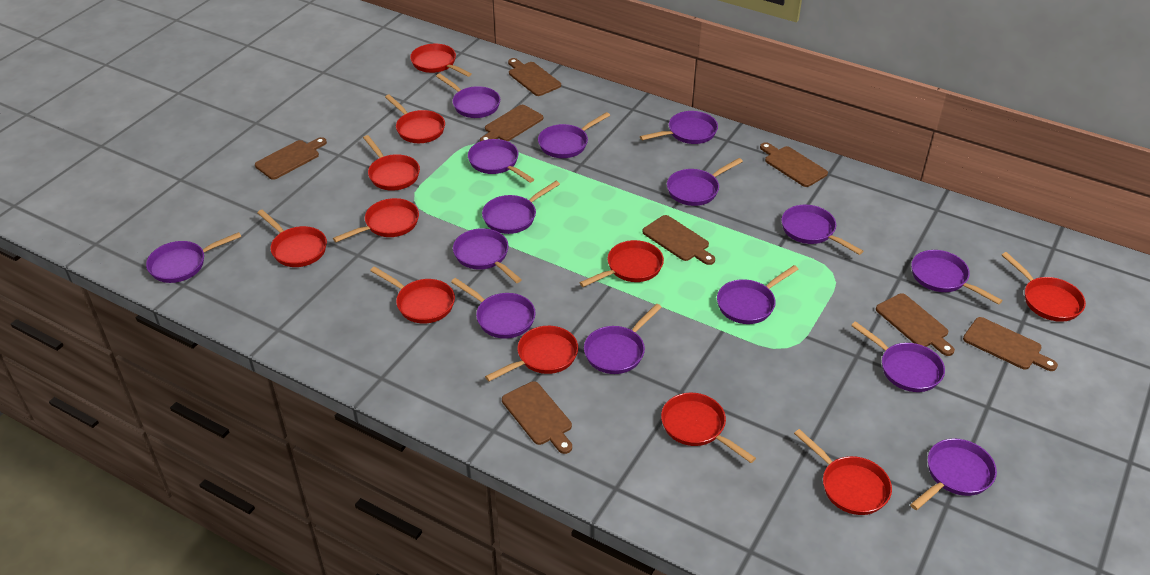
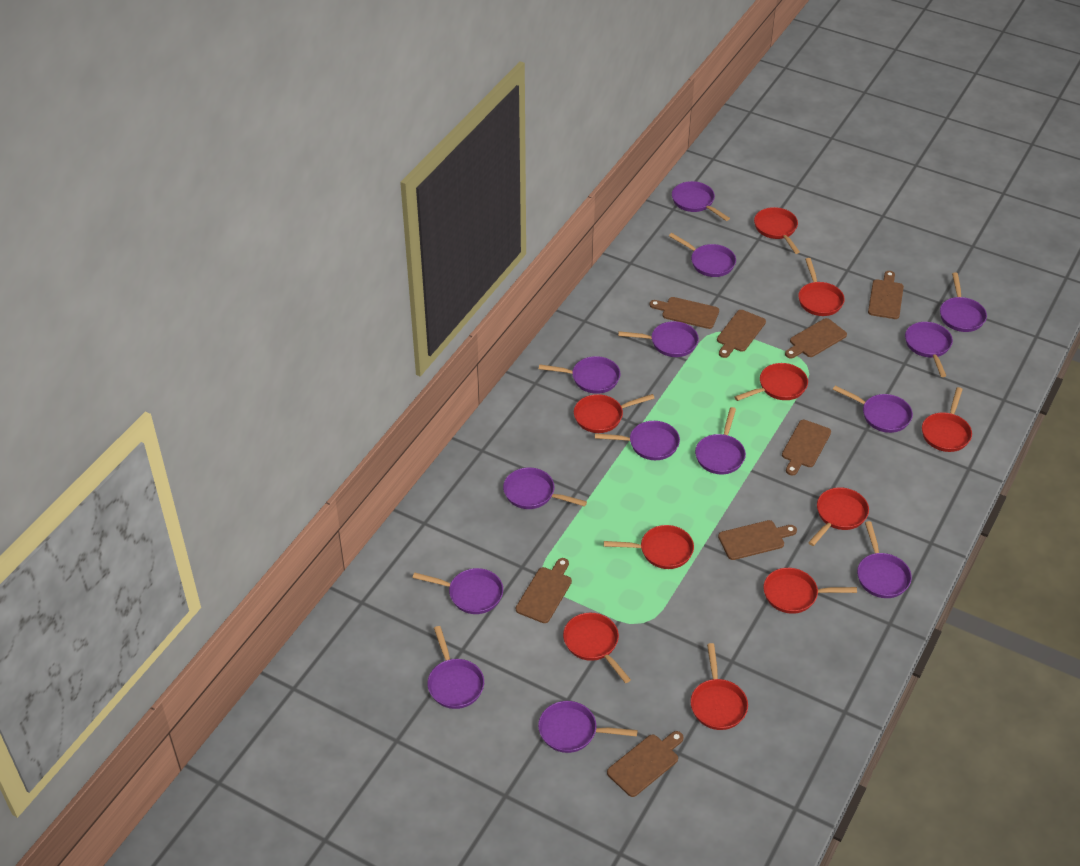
purple pan: 15 -> 14
red pan: 11 -> 10

